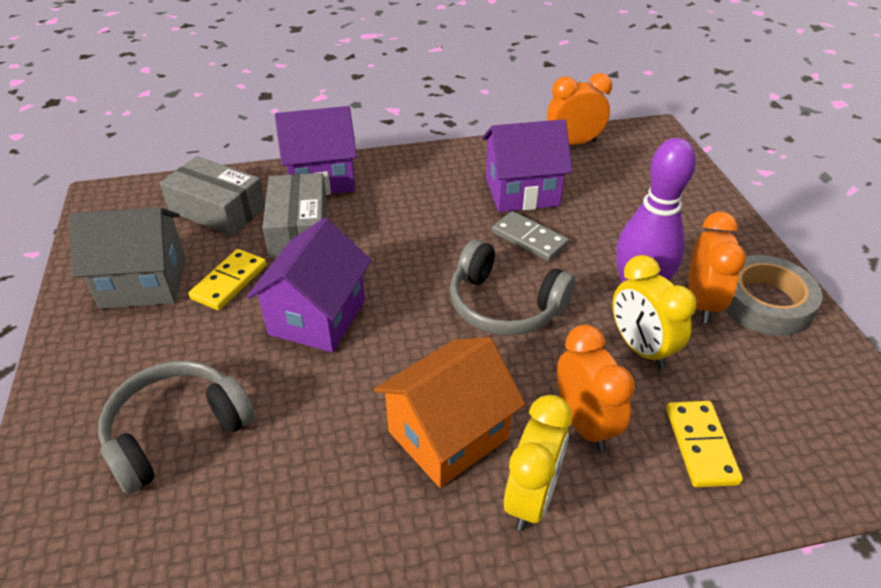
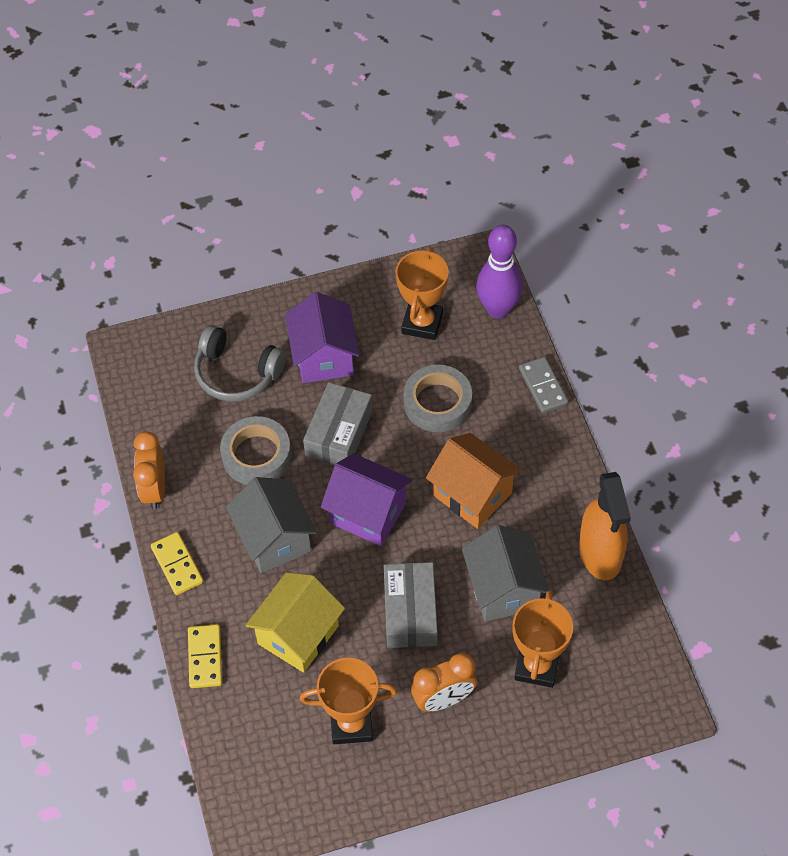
grey headphones: 2 -> 1
grey house: 1 -> 2
grey tape: 1 -> 2
orange clock: 3 -> 2
orange spray bottle: 0 -> 1
orange trophy: 0 -> 3
purple house: 3 -> 2
yellow clock: 2 -> 0
yellow house: 0 -> 1

